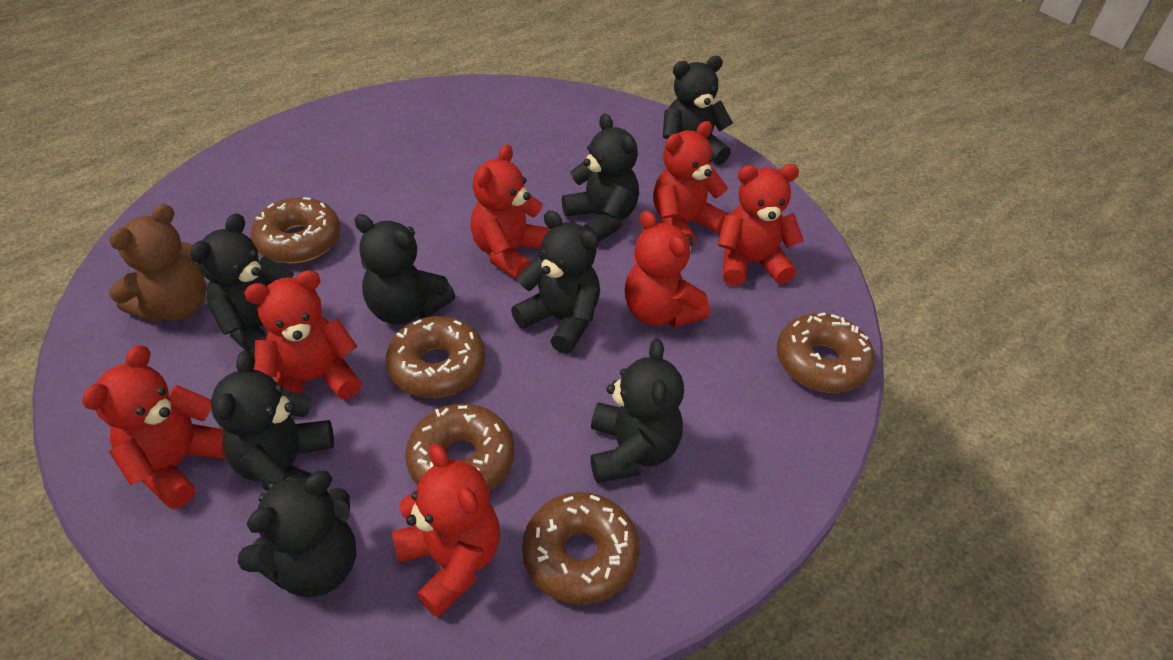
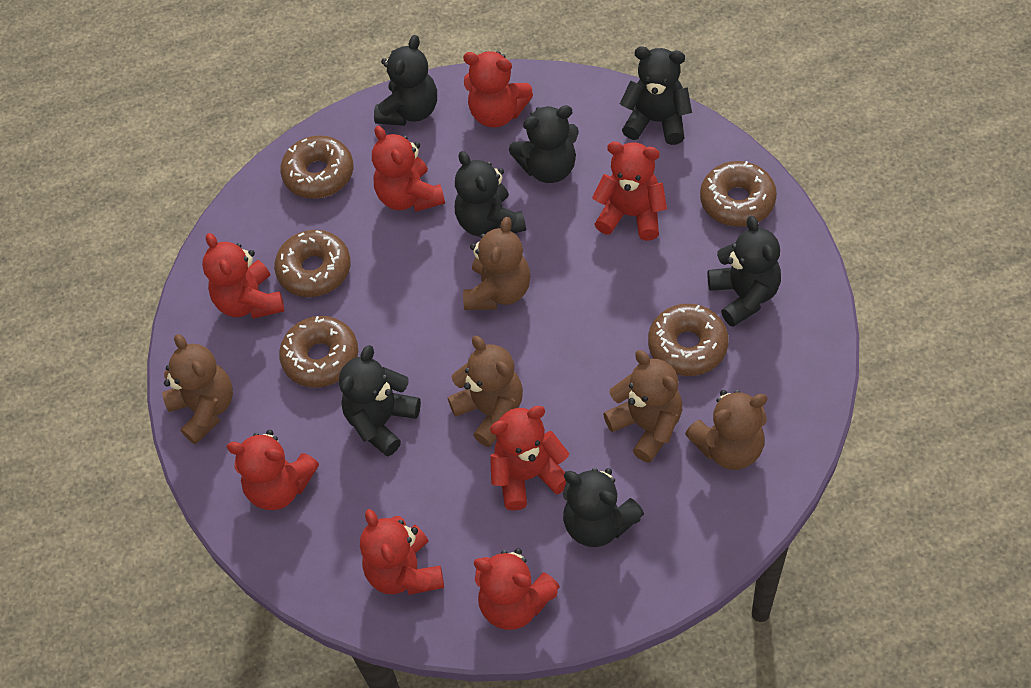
black teddy bear: 8 -> 7
brown teddy bear: 1 -> 5
red teddy bear: 7 -> 8

